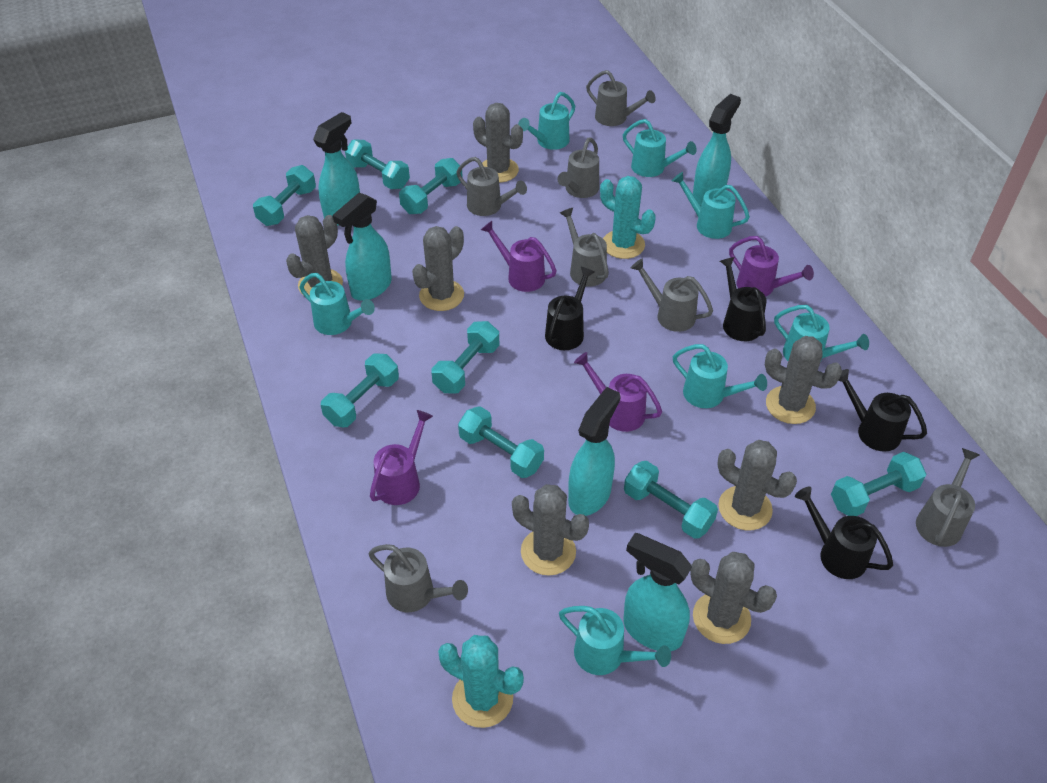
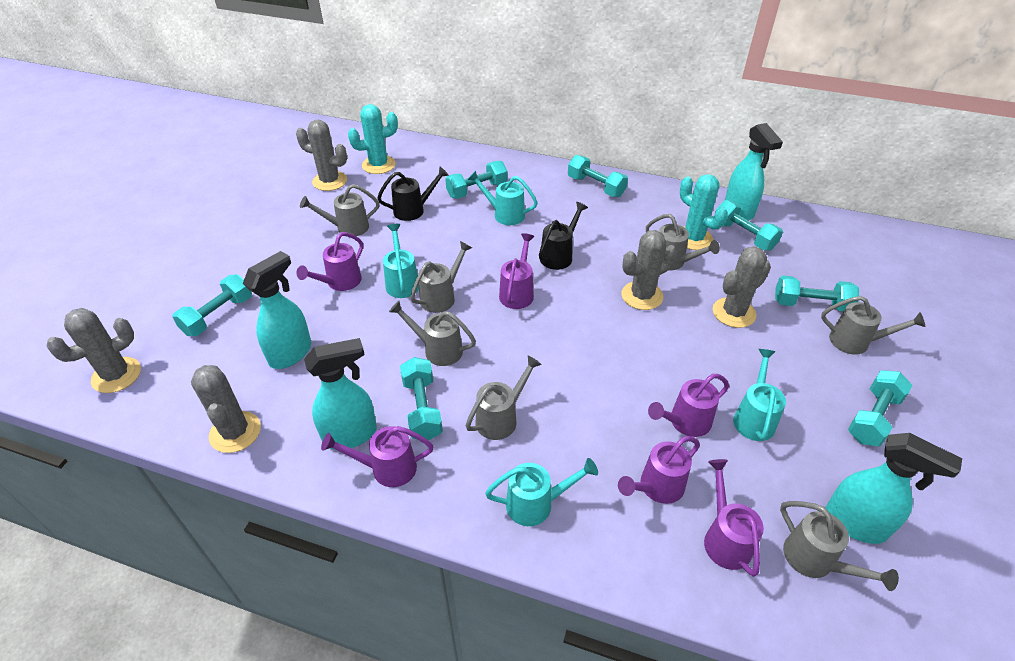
black watering can: 4 -> 2
grey cactus: 7 -> 5
purple watering can: 4 -> 6
turquoise dumbbell: 8 -> 7
turquoise spray bottle: 5 -> 4
turquoise watering can: 7 -> 4

